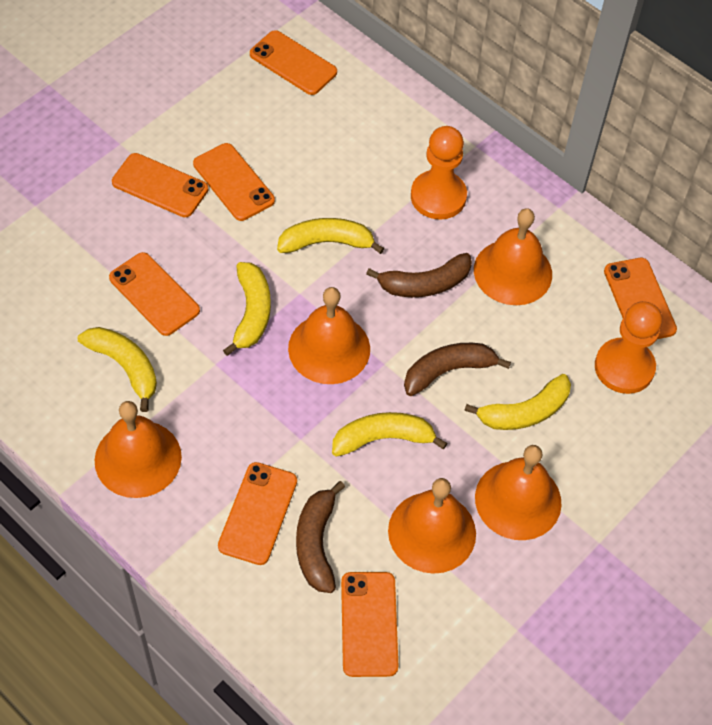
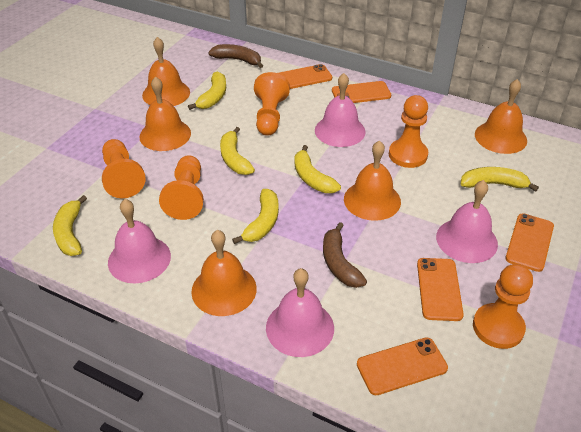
brown banana: 3 -> 2
orange pawn: 2 -> 5
orange phone: 7 -> 5
pink bell: 0 -> 4
yellow banana: 5 -> 6

